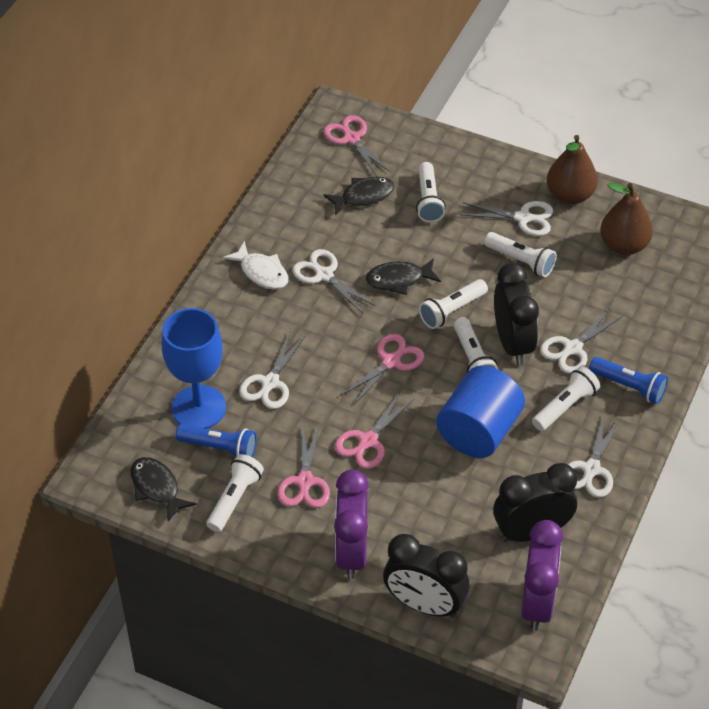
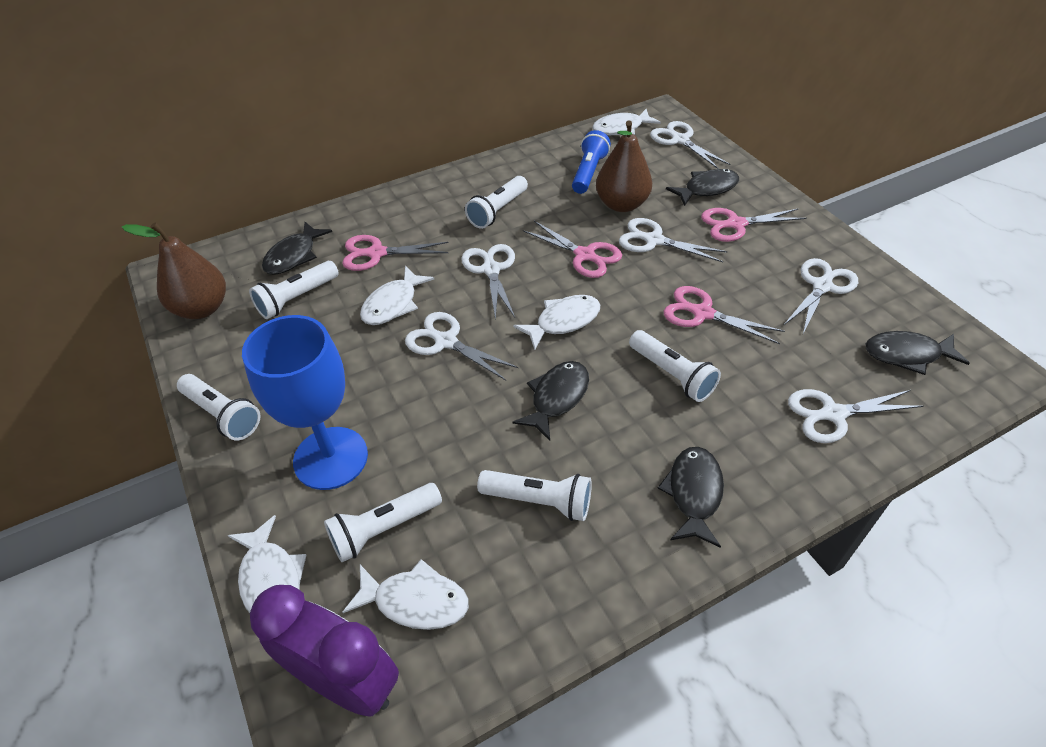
black clock: 3 -> 0
black fish: 3 -> 5
blue cylinder: 1 -> 0
blue flashlight: 2 -> 1
purple clock: 2 -> 1
white fish: 1 -> 5
white scissors: 5 -> 6

